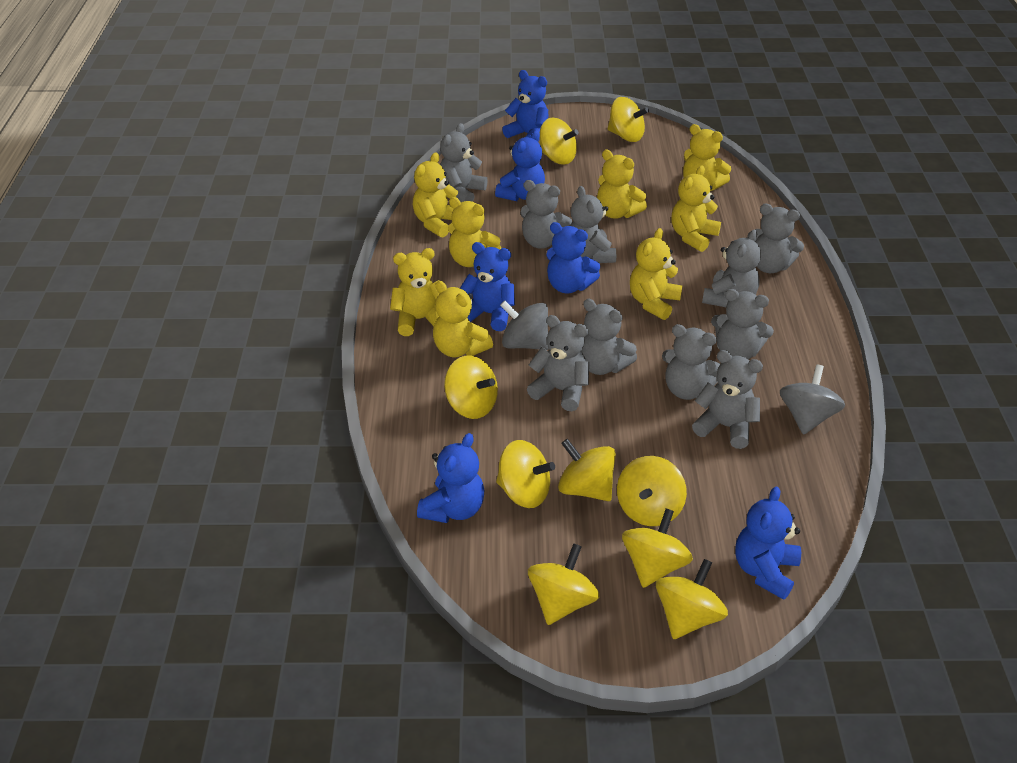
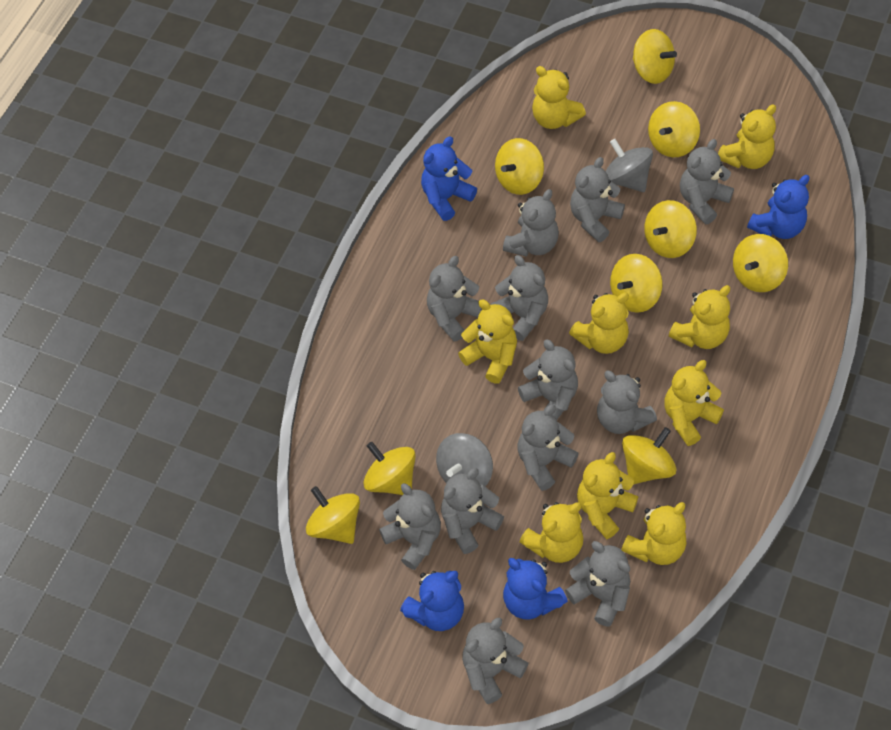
blue teddy bear: 6 -> 4
grey teddy bear: 10 -> 12
yellow teddy bear: 8 -> 9

